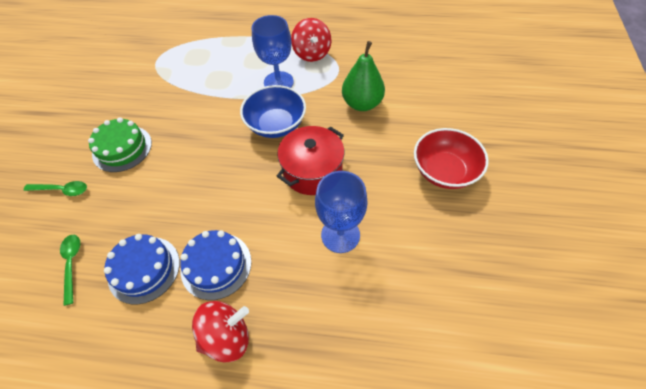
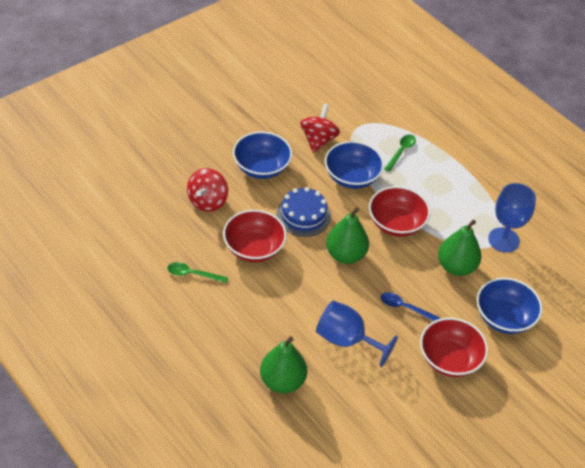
blue bowl: 1 -> 3
blue cake: 2 -> 1
blue spoon: 0 -> 1
green cake: 1 -> 0
green pear: 1 -> 3
red bowl: 1 -> 3
red pot: 1 -> 0

